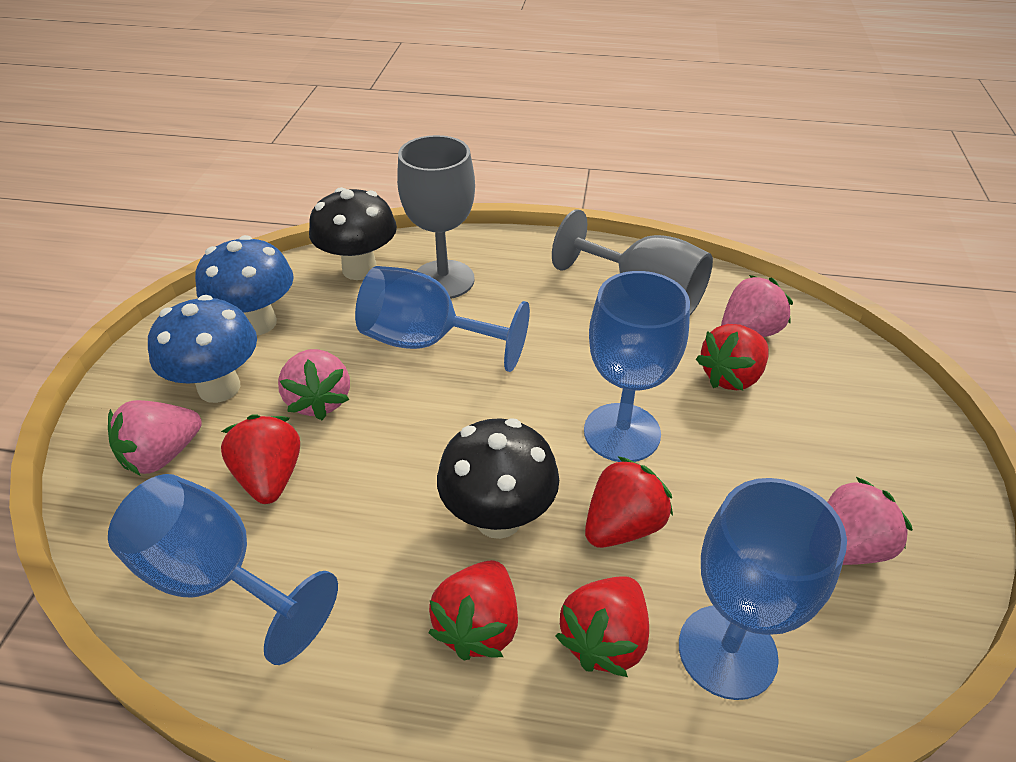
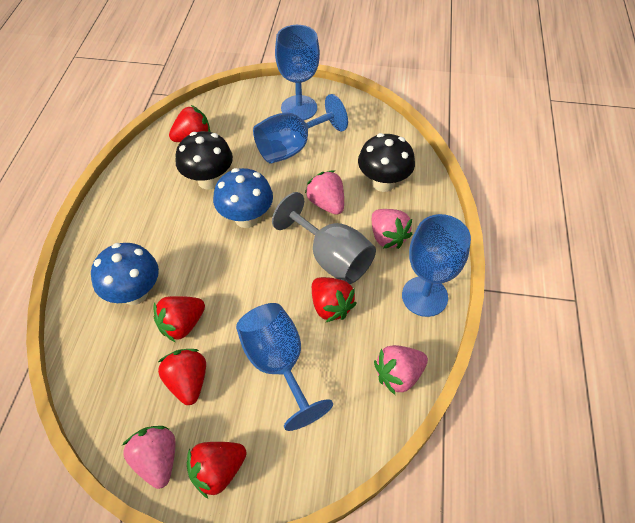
grey goblet: 2 -> 1

